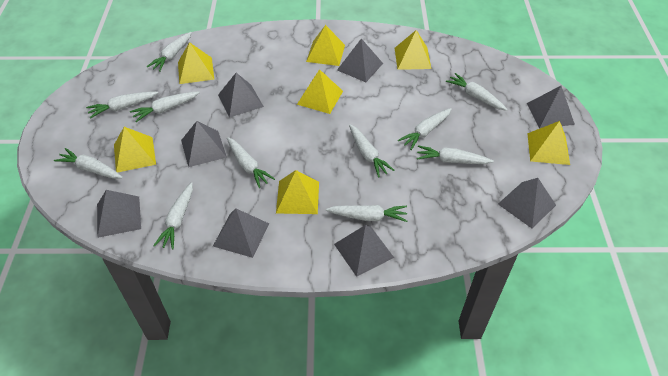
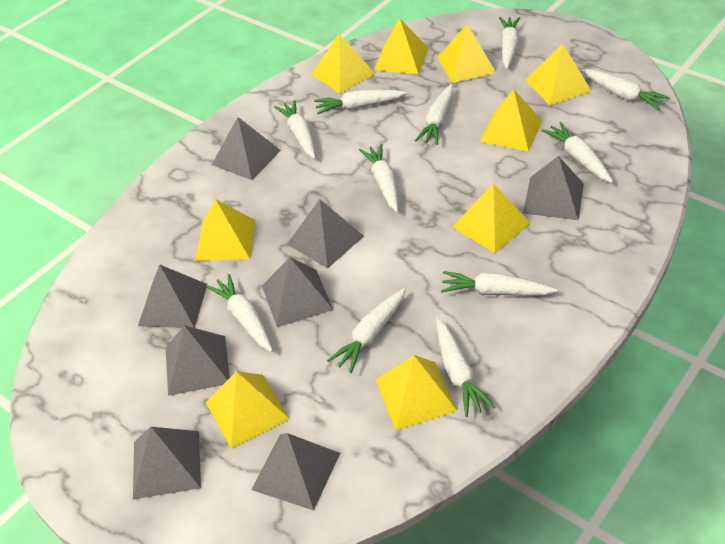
yellow pyramid: 7 -> 9

